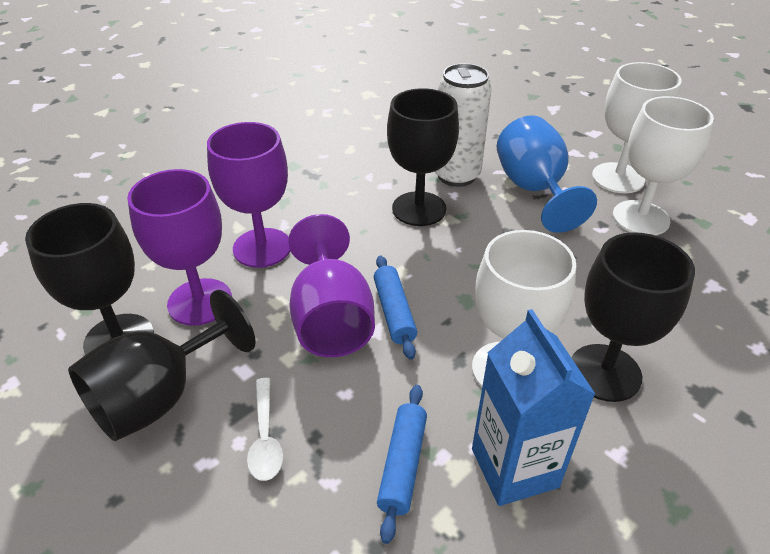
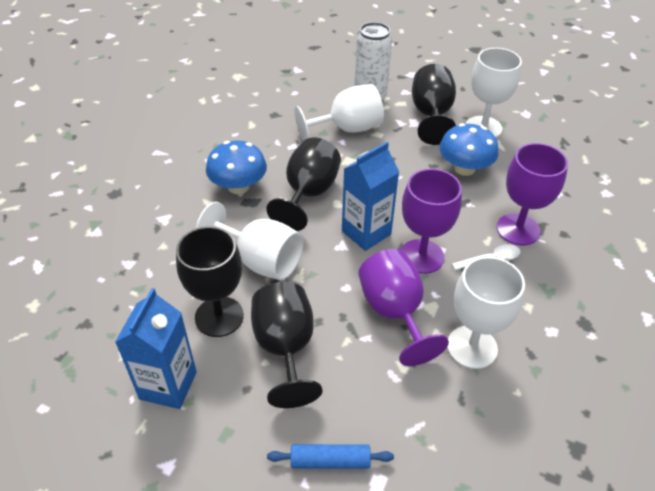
blue carton: 1 -> 2
blue goblet: 1 -> 0
blue mushroom: 0 -> 2
blue rolling pin: 2 -> 1
white goblet: 3 -> 4

